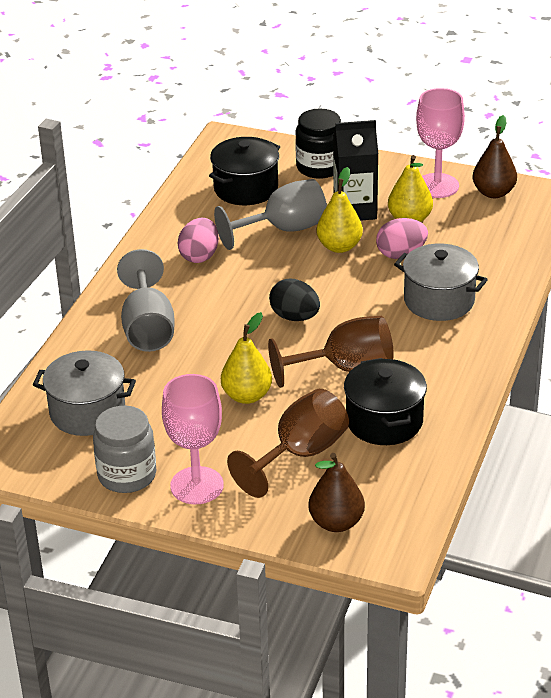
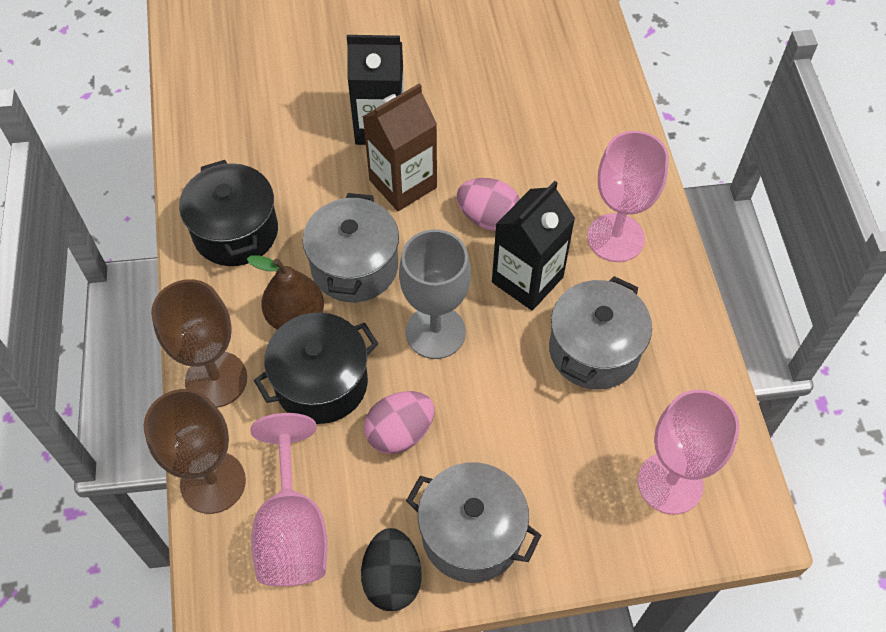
black carton: 1 -> 2
black jar: 1 -> 0
brown carton: 0 -> 1
brown pear: 2 -> 1
grey goblet: 2 -> 1
grey jar: 1 -> 0
grey pot: 2 -> 3
pink goblet: 2 -> 3
yellow pear: 3 -> 0

